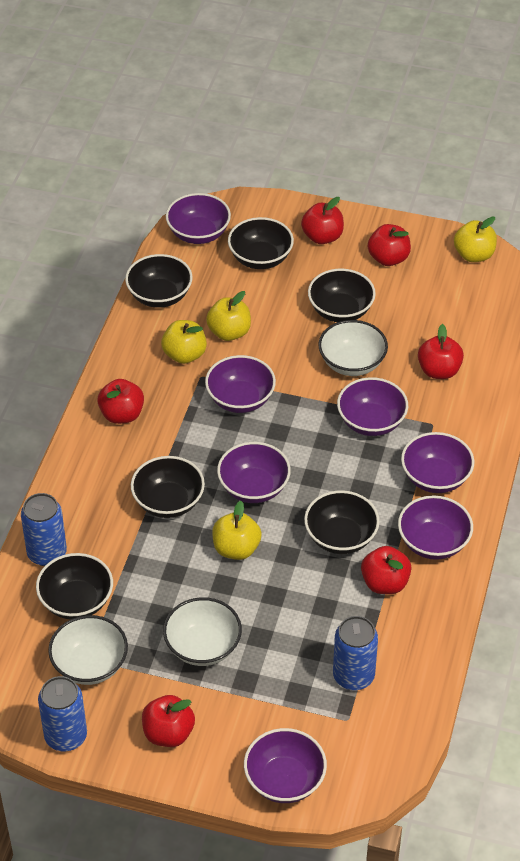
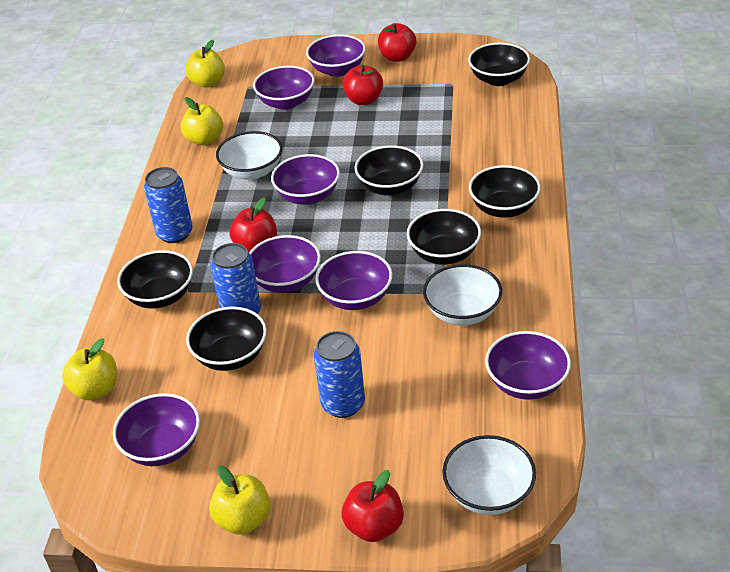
red apple: 6 -> 4

